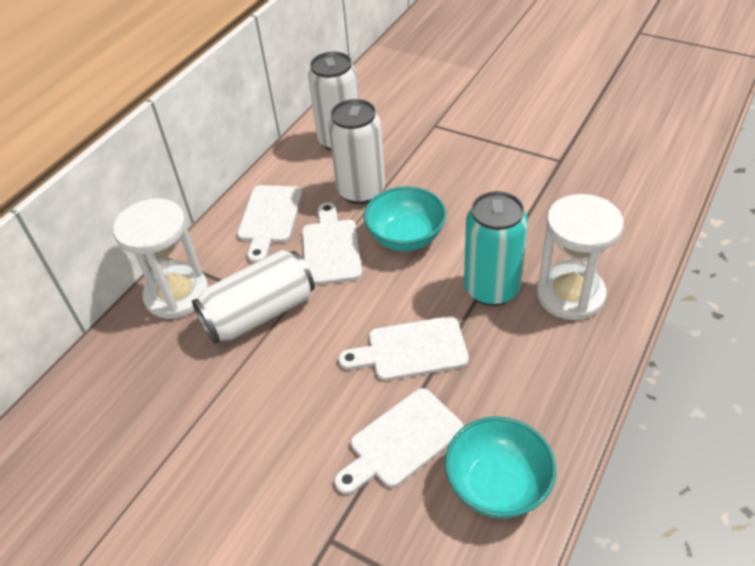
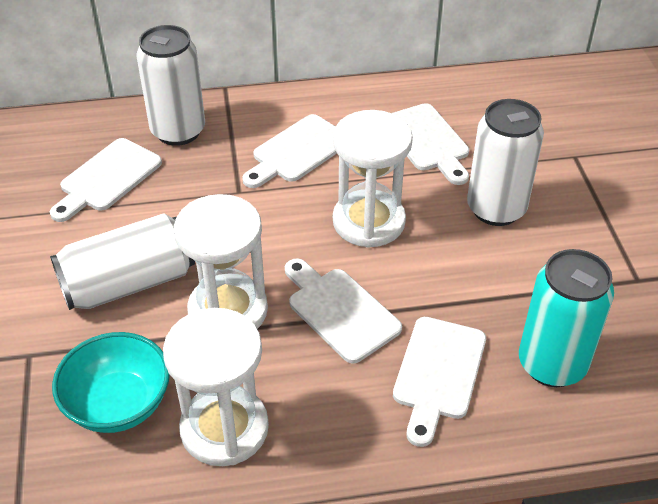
turquoise bowl: 2 -> 1
white cutting board: 4 -> 5
white hourglass: 2 -> 3

